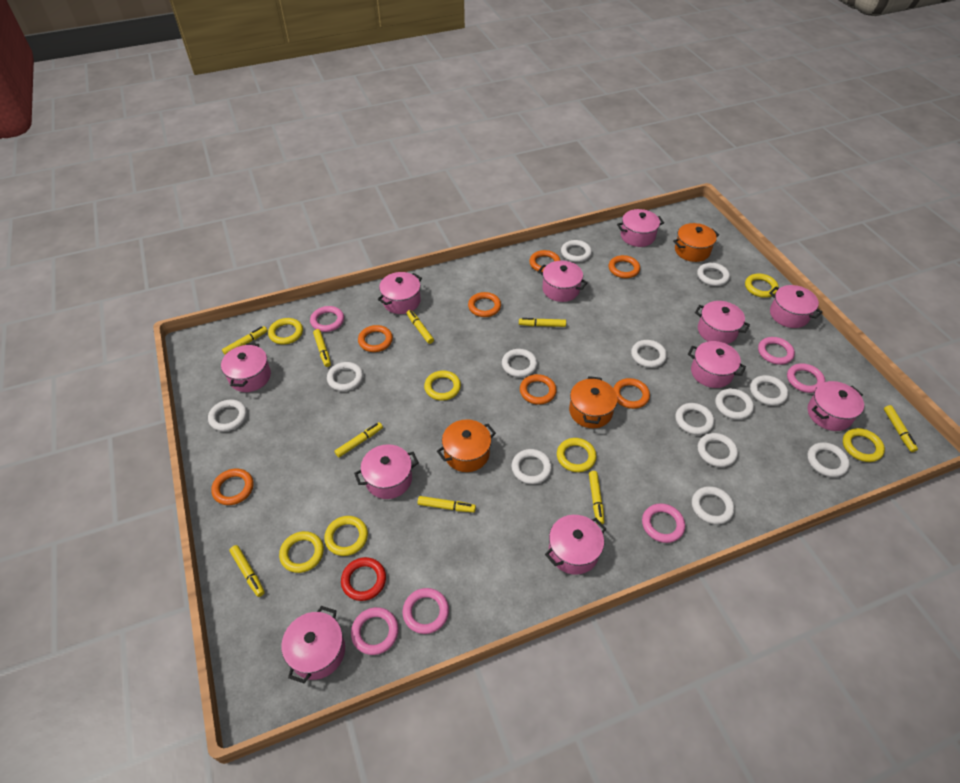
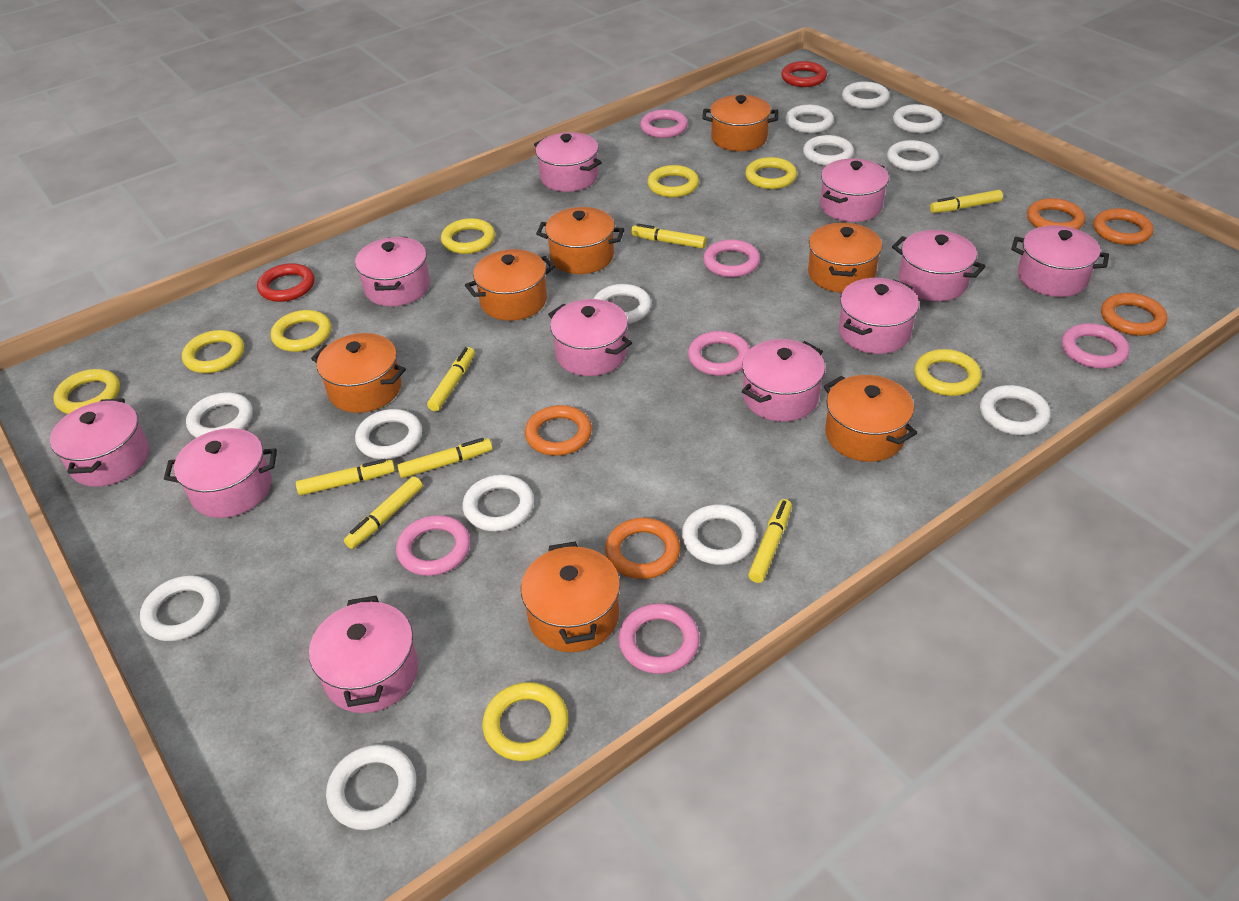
orange pot: 3 -> 7
orange ring: 7 -> 5
red ring: 1 -> 2
yellow marker: 9 -> 7
yellow ring: 7 -> 8

